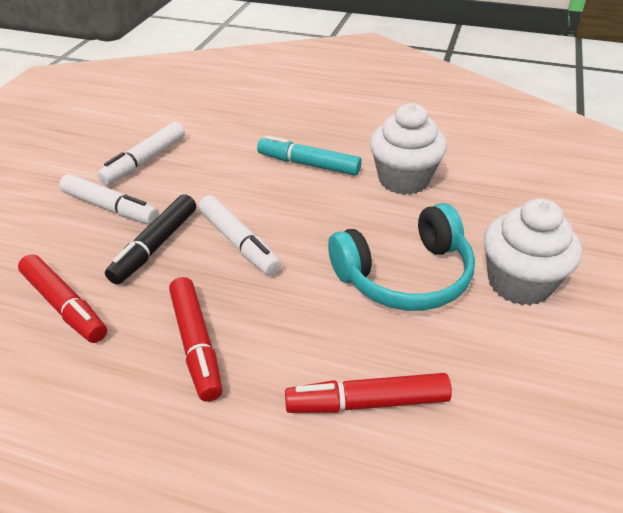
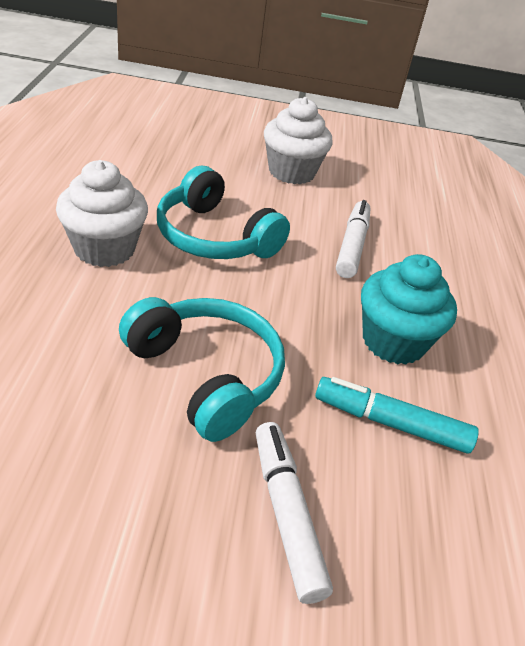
black marker: 1 -> 0
red marker: 3 -> 0
turquoise cupcake: 0 -> 1
turquoise headphones: 1 -> 2
white marker: 3 -> 2

